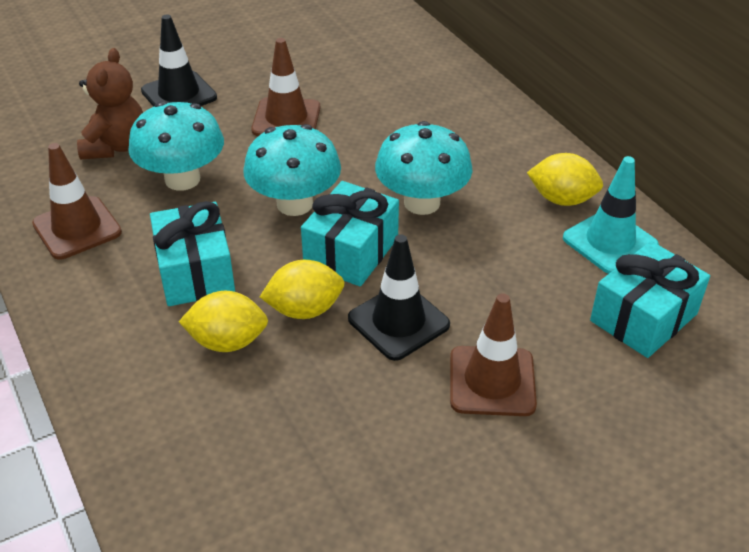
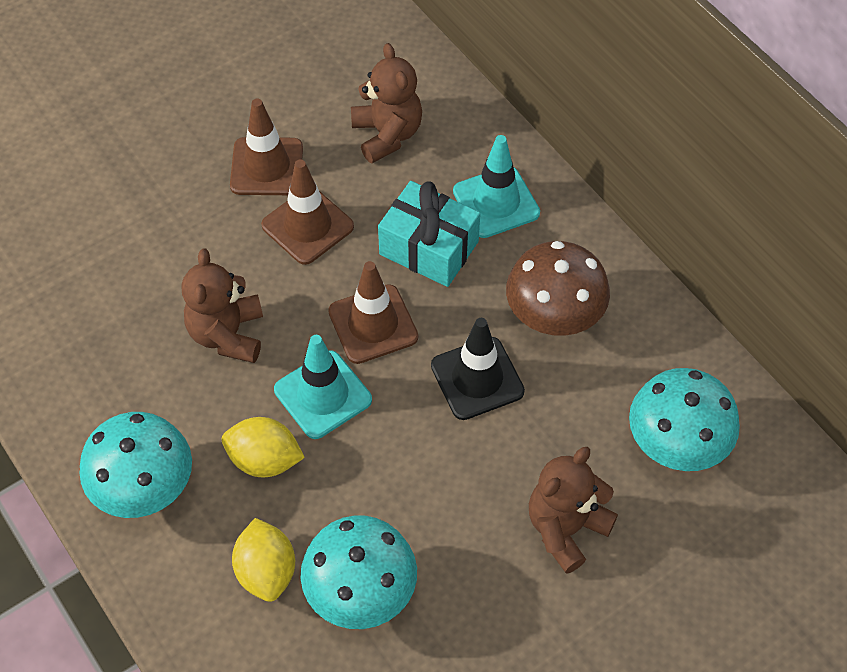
black traffic cone: 2 -> 1
brown mushroom: 0 -> 1
brown teddy bear: 1 -> 3
turquoise gift: 3 -> 1
turquoise traffic cone: 1 -> 2
yellow lemon: 3 -> 2

